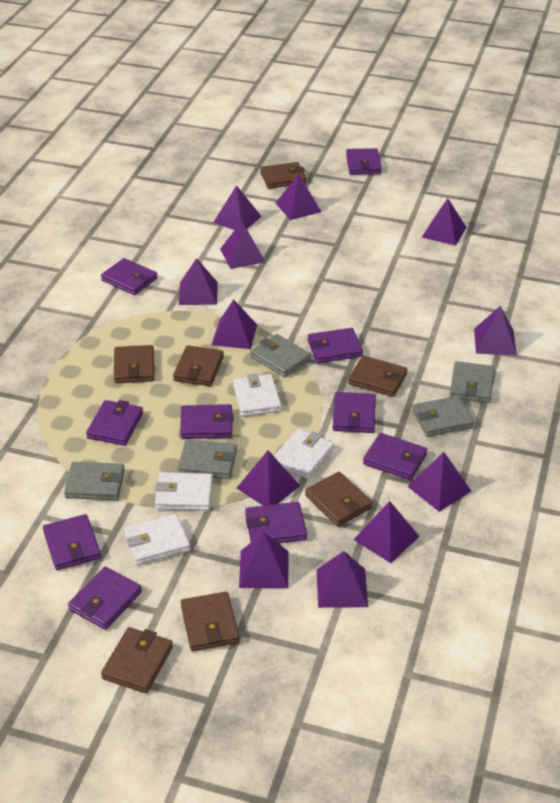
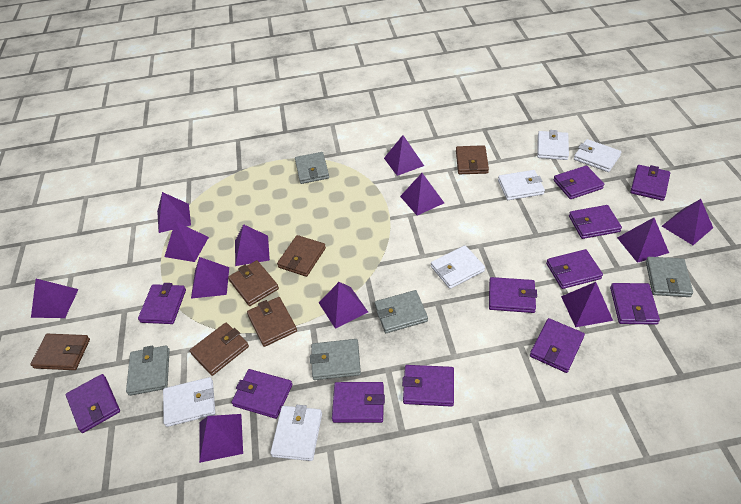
brown wallet: 7 -> 6
purple wallet: 10 -> 12
white wallet: 4 -> 6

